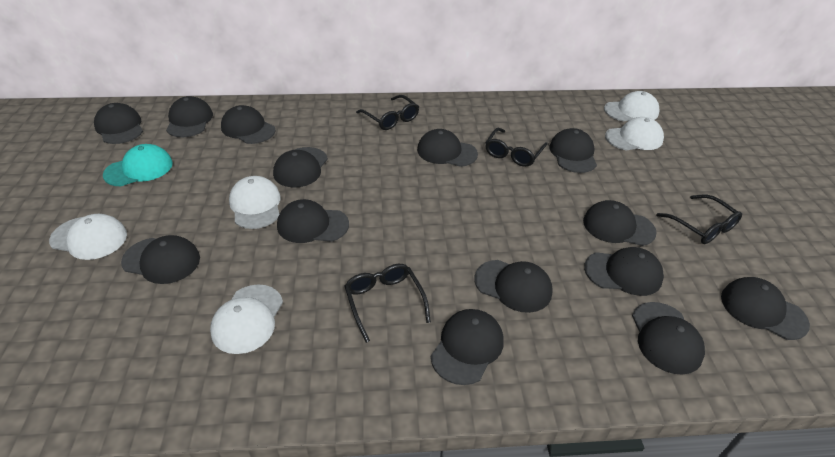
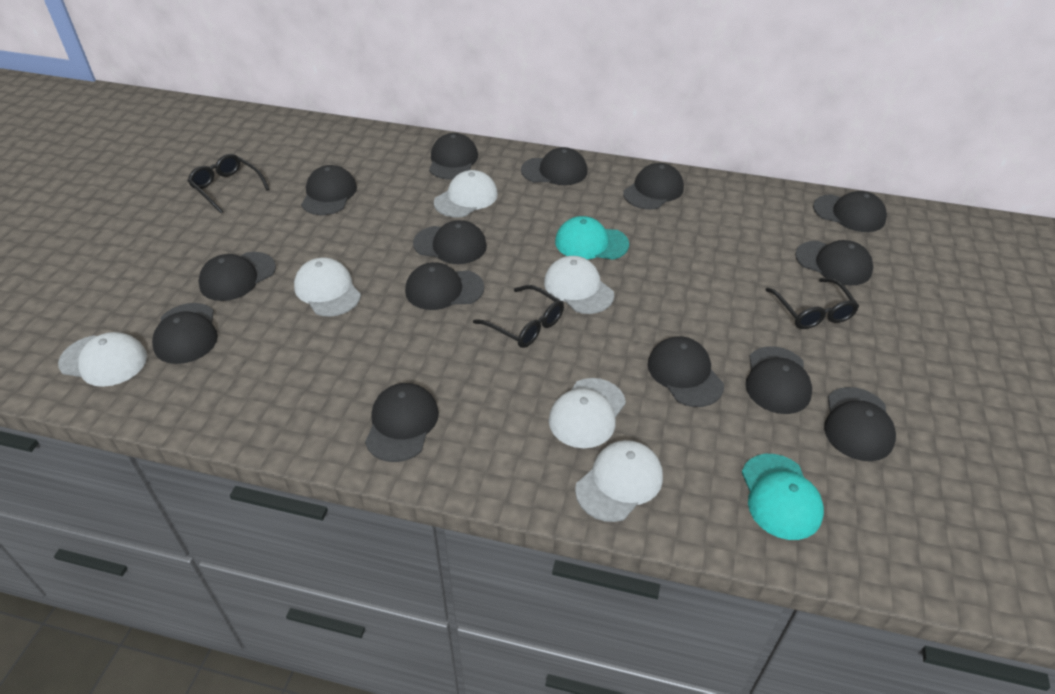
black glasses: 4 -> 3
turquoise cap: 1 -> 2
white cap: 5 -> 6

